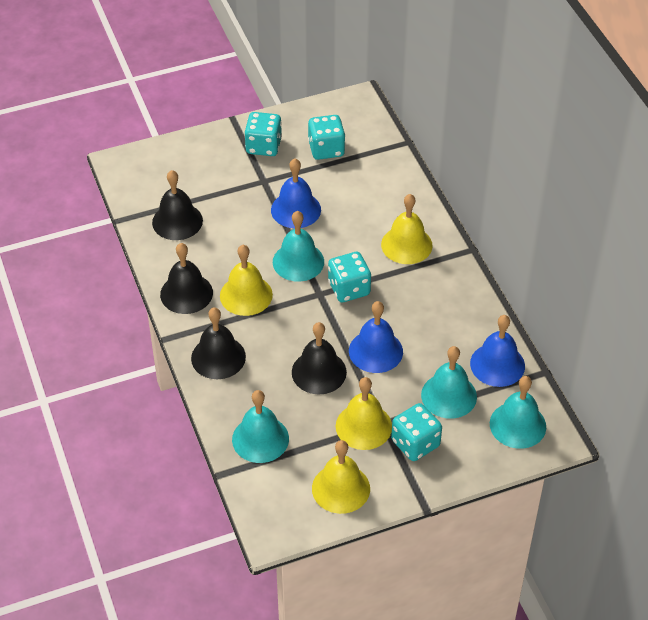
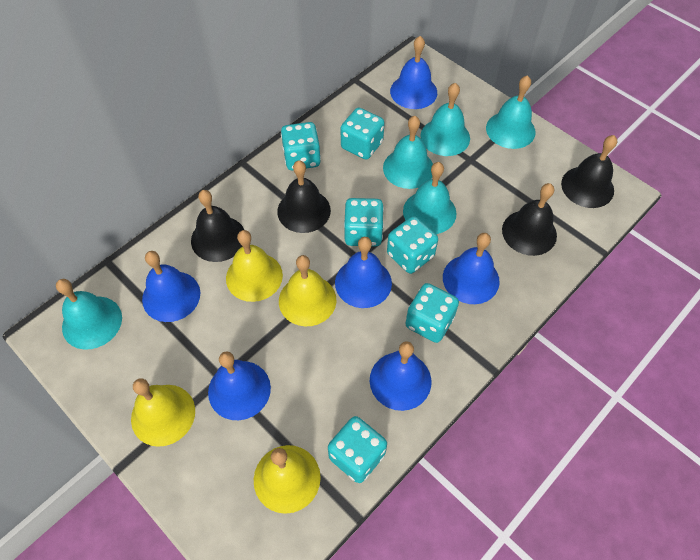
blue bell: 3 -> 6
turquoise bell: 4 -> 5
turquoise dice: 4 -> 6

